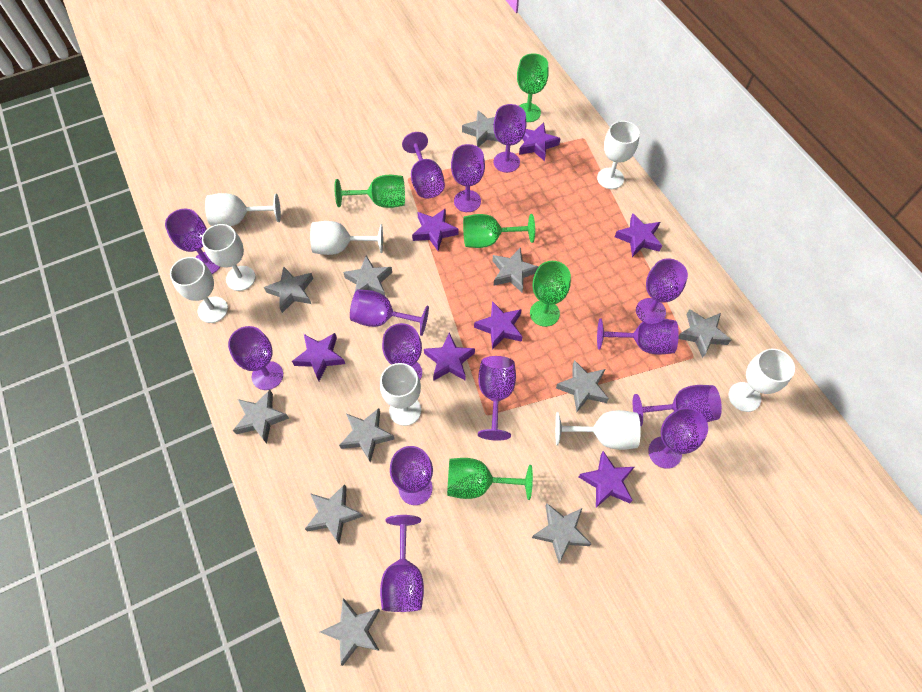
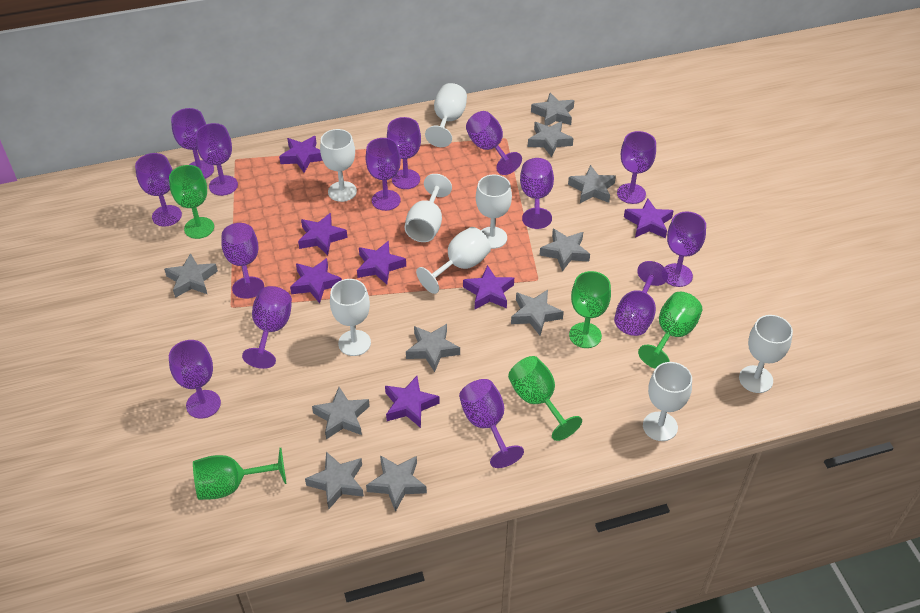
grey star: 11 -> 10

